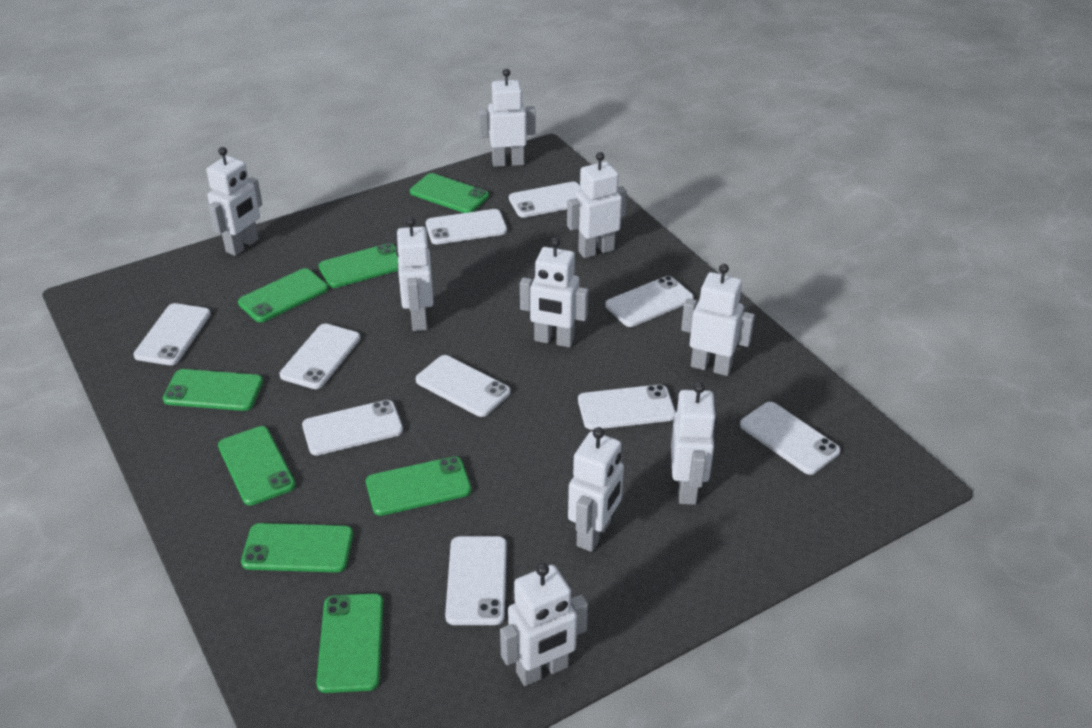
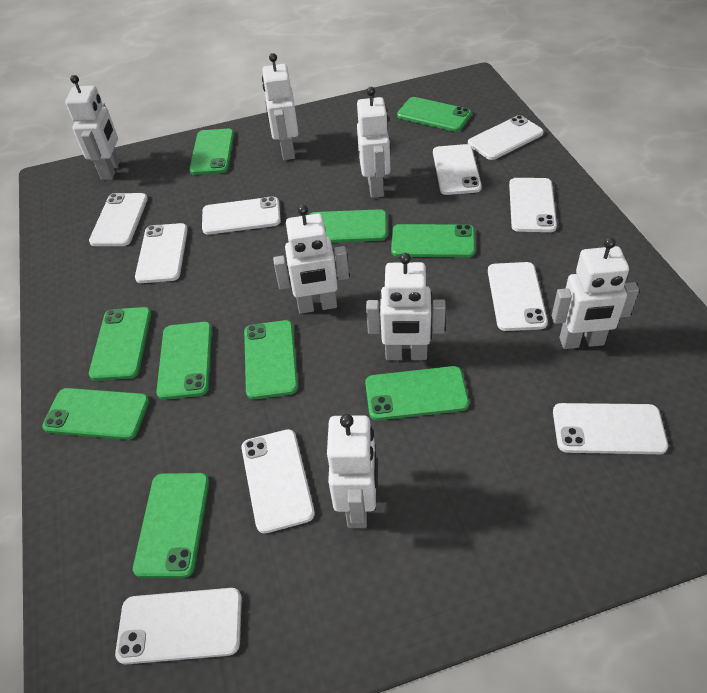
green phone: 8 -> 10
white robot: 9 -> 7

